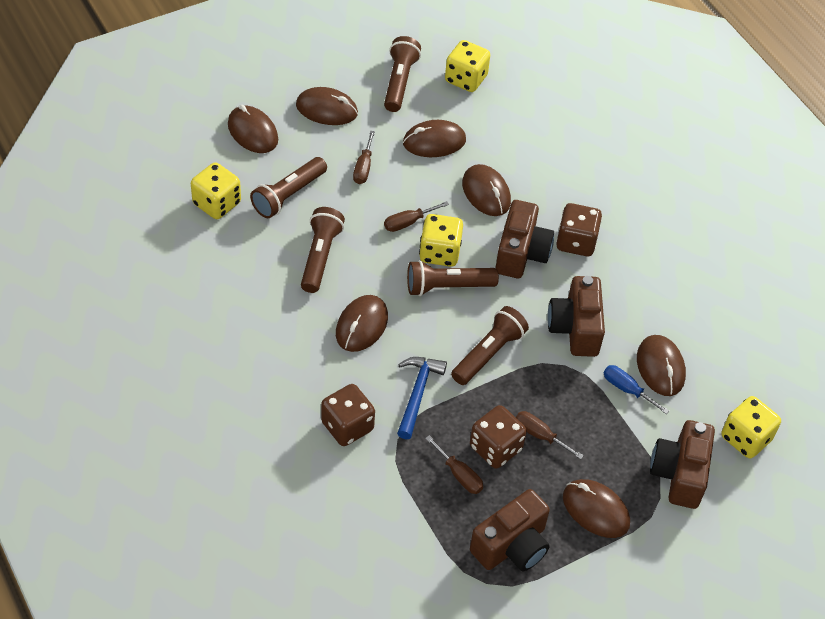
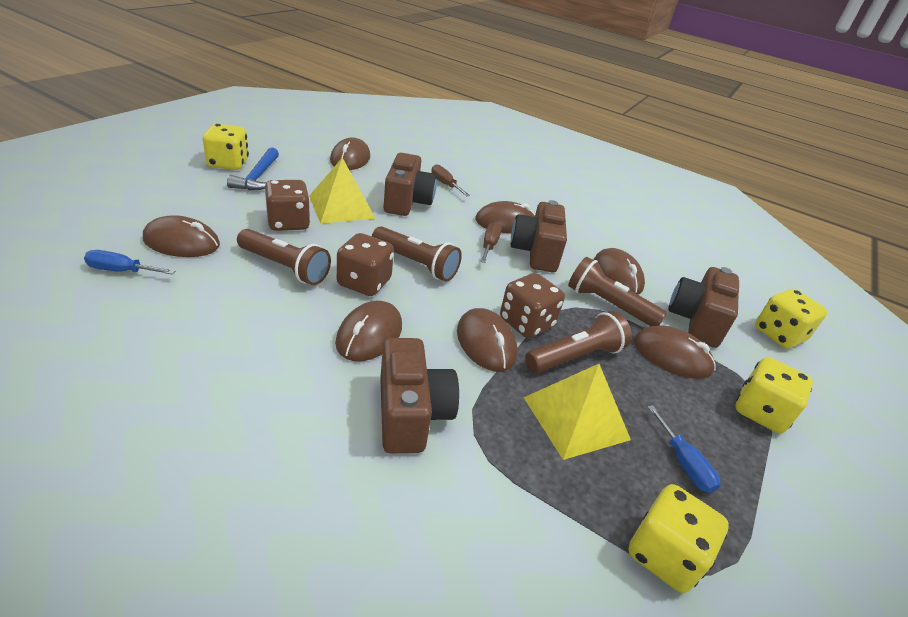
blue screwdriver: 1 -> 2
brown flashlight: 5 -> 4
brown screwdriver: 4 -> 2
yellow pyramid: 0 -> 2

